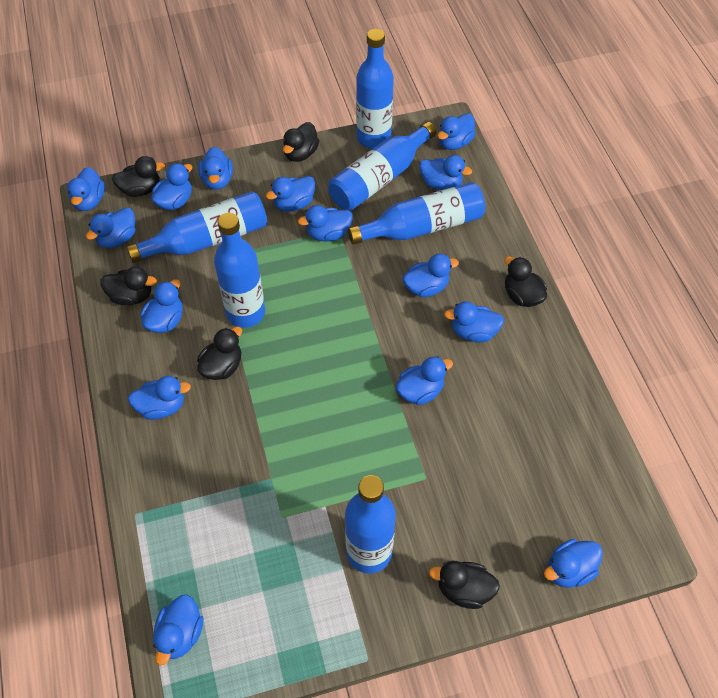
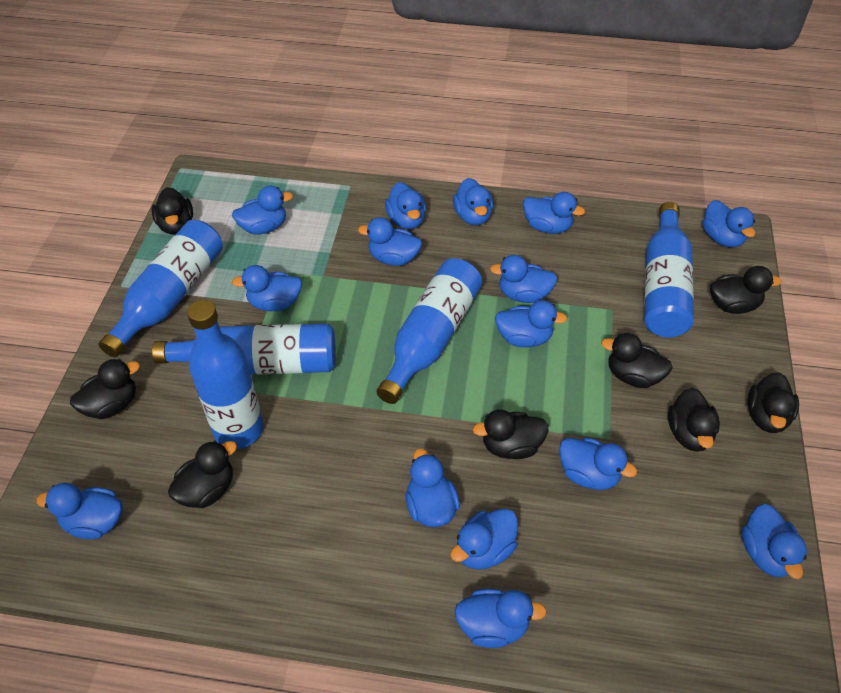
black duck: 6 -> 8
blue bottle: 6 -> 5

